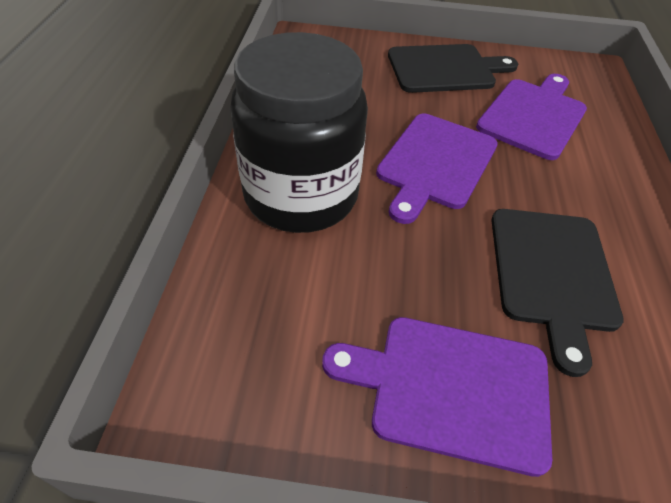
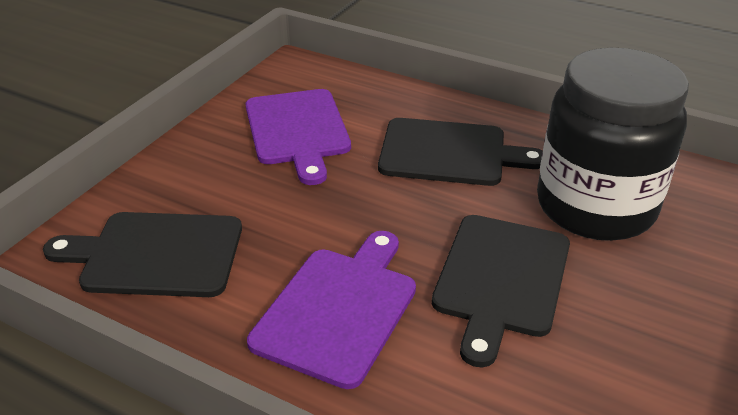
black cutting board: 2 -> 3
purple cutting board: 3 -> 2

